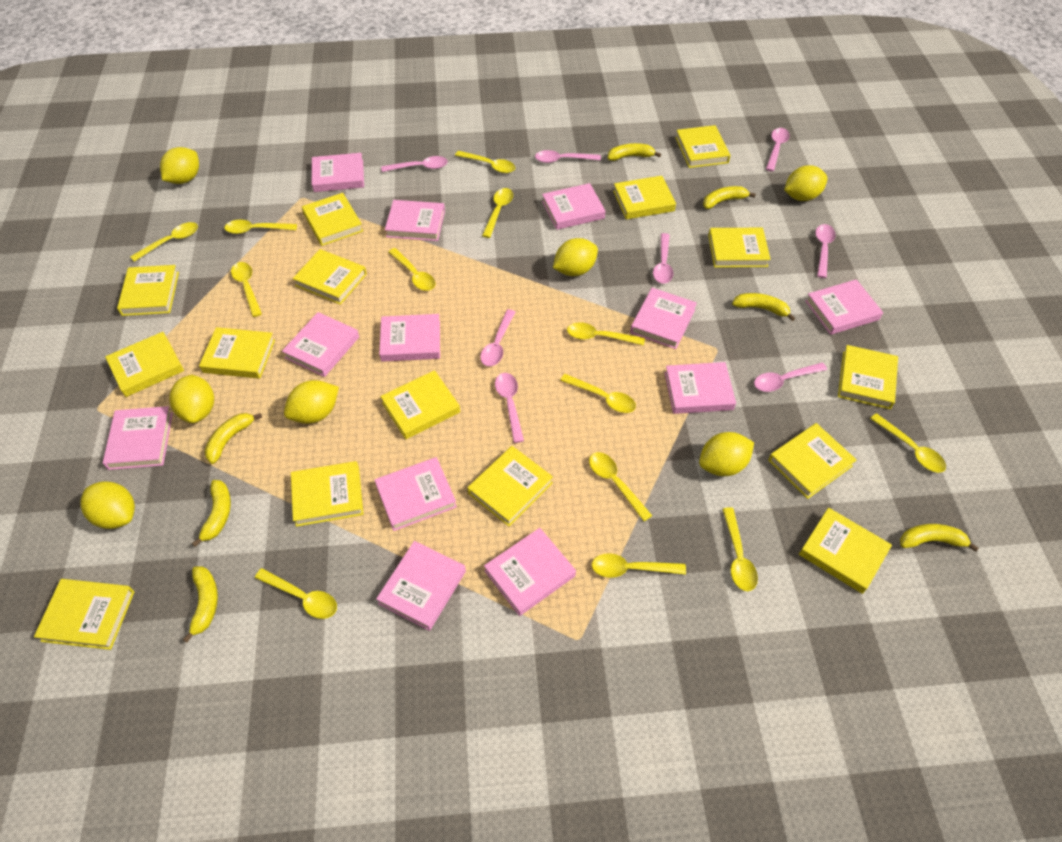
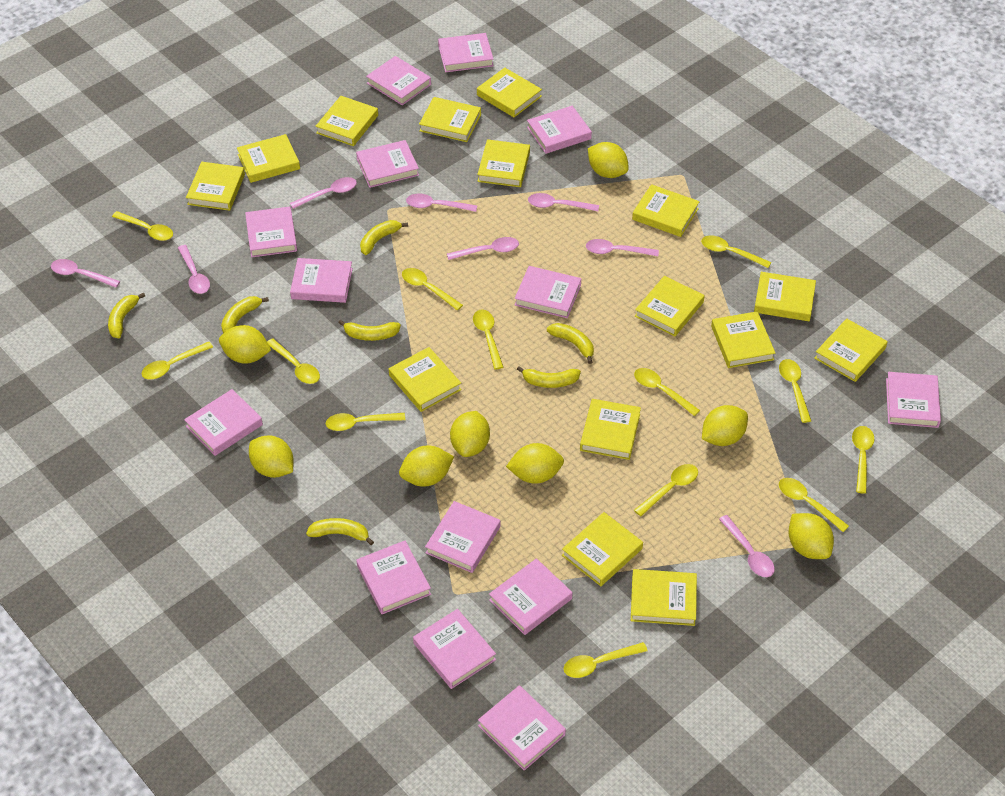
pink book: 12 -> 14
yellow lemon: 7 -> 8

